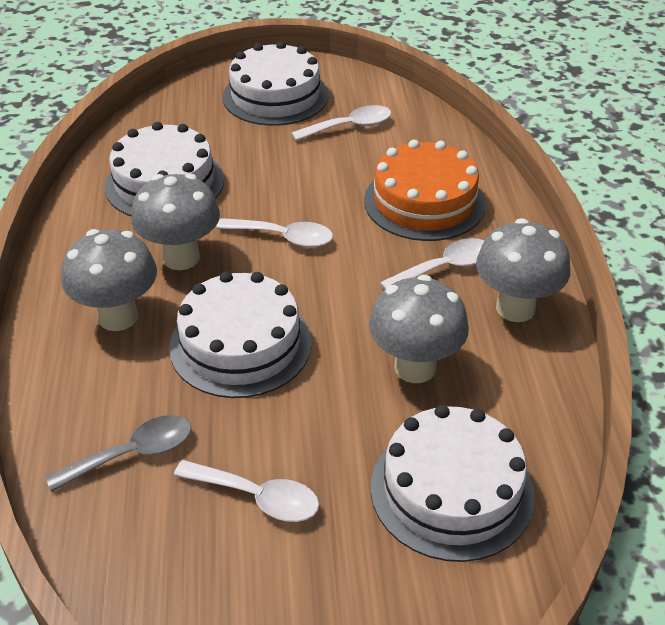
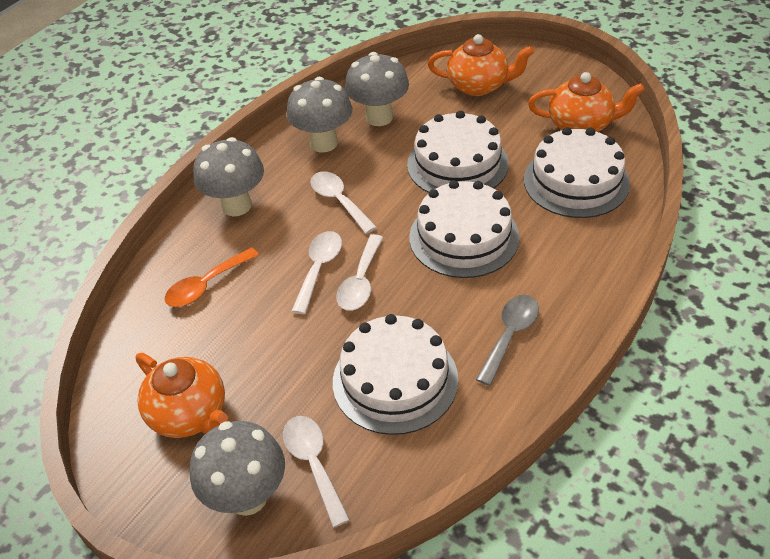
orange cake: 1 -> 0
orange spoon: 0 -> 1
orange teapot: 0 -> 3

